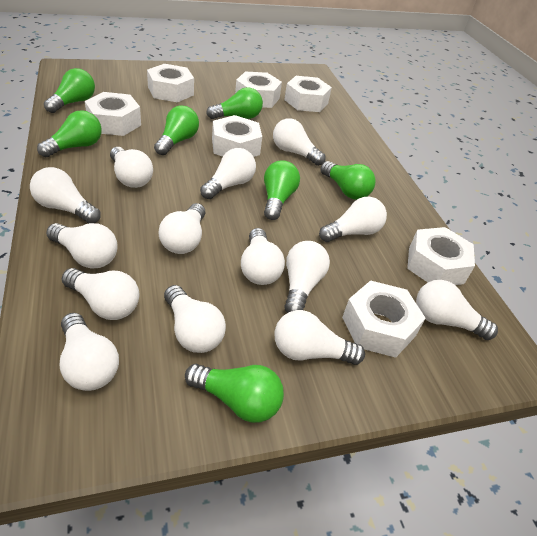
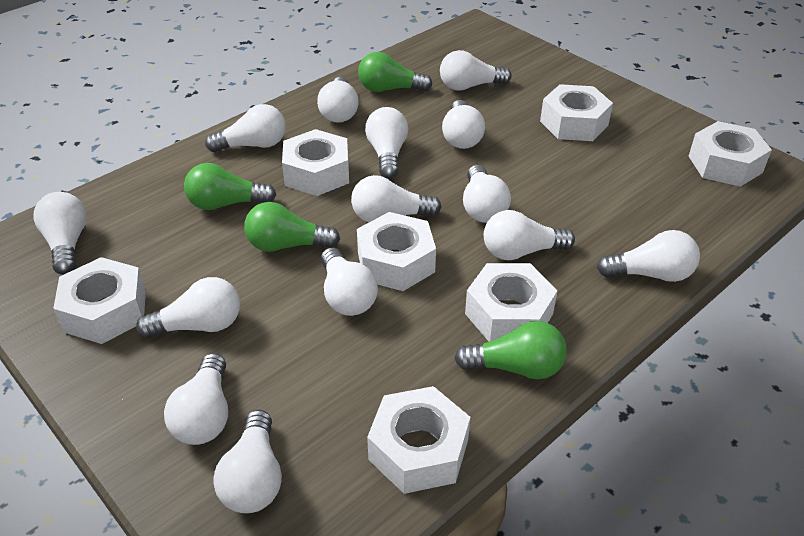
green light bulb: 7 -> 4

